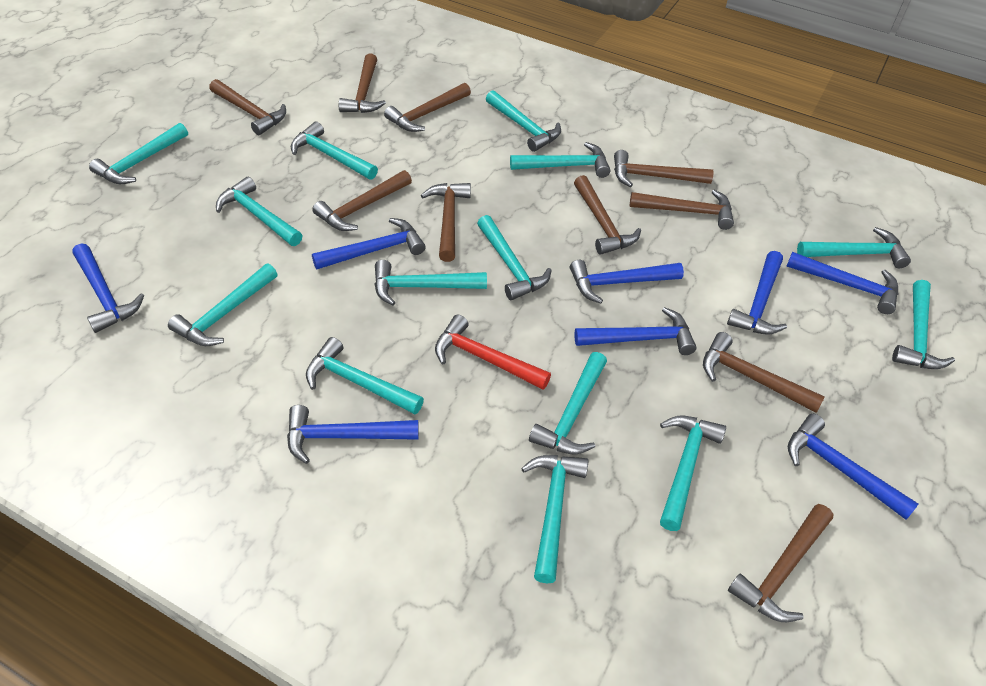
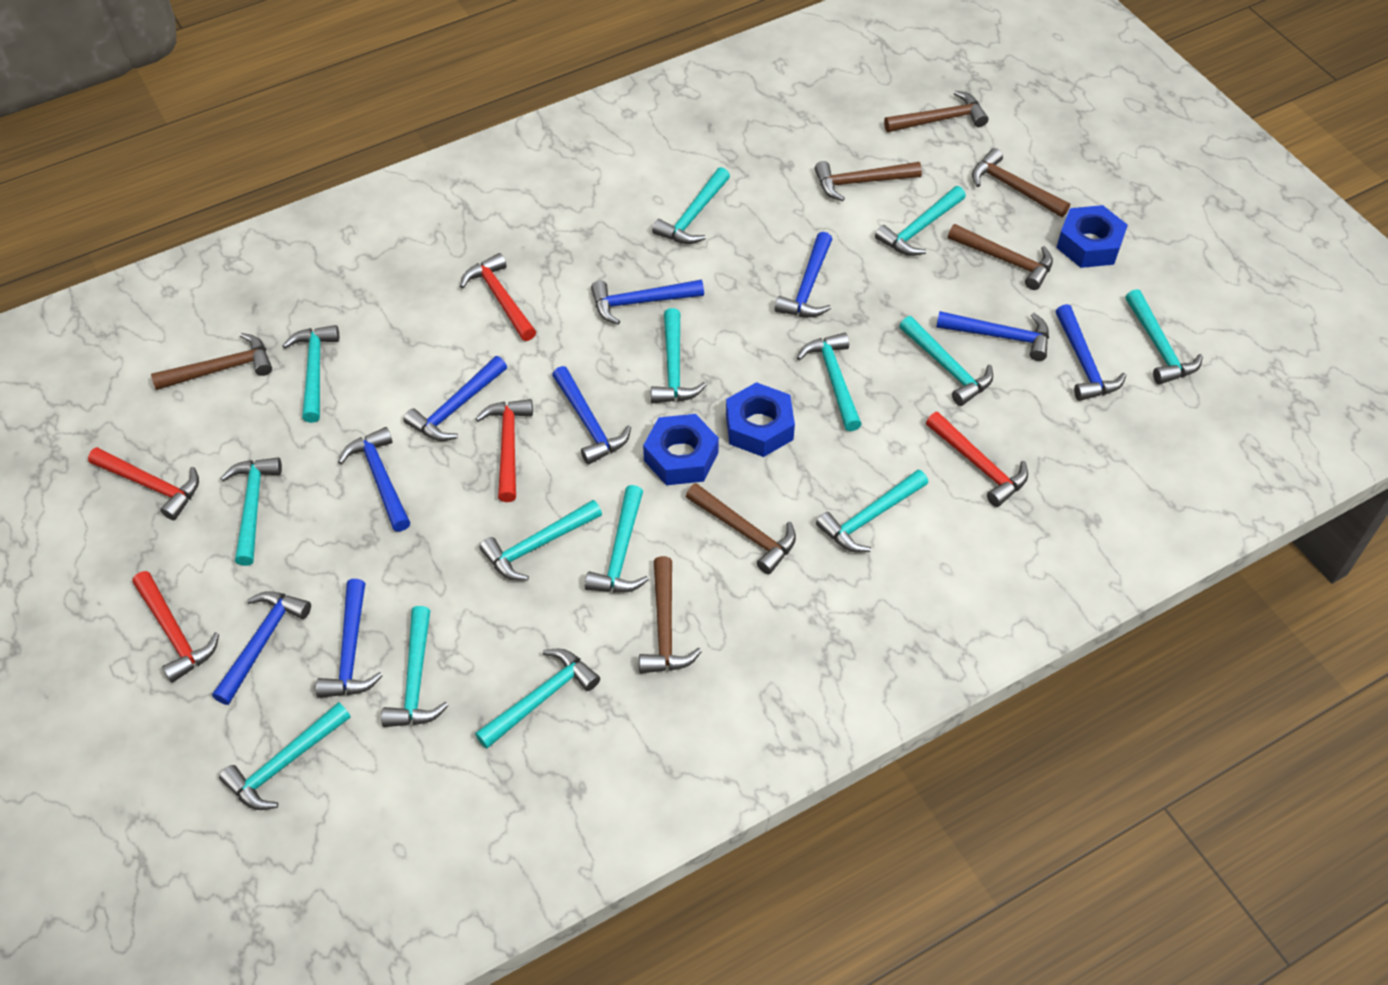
blue hammer: 8 -> 9
blue nut: 0 -> 3
brown hammer: 10 -> 7
red hammer: 1 -> 5

